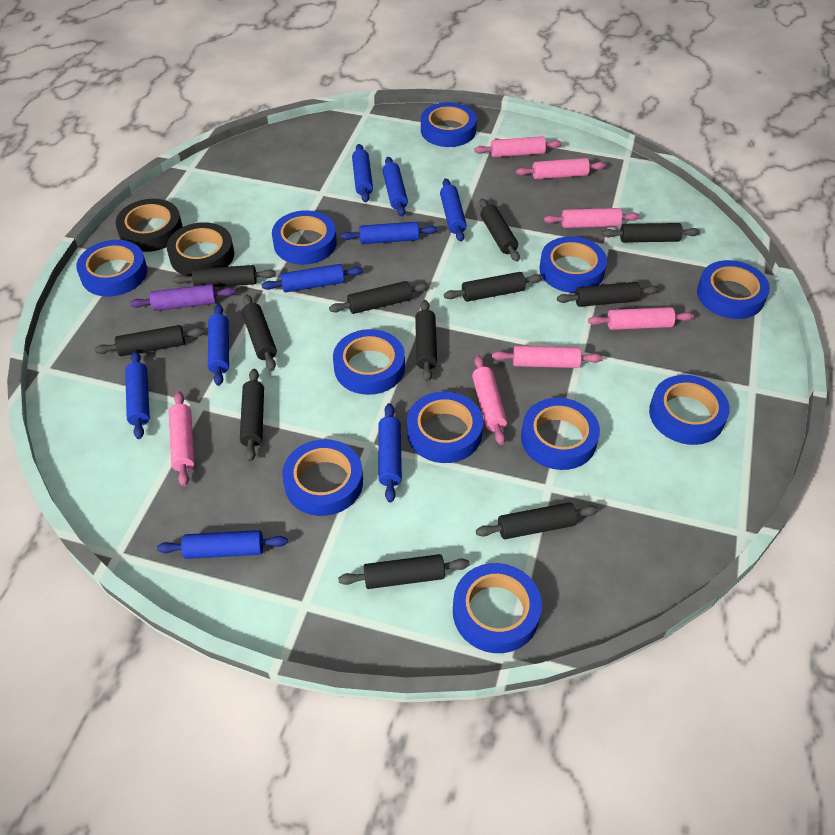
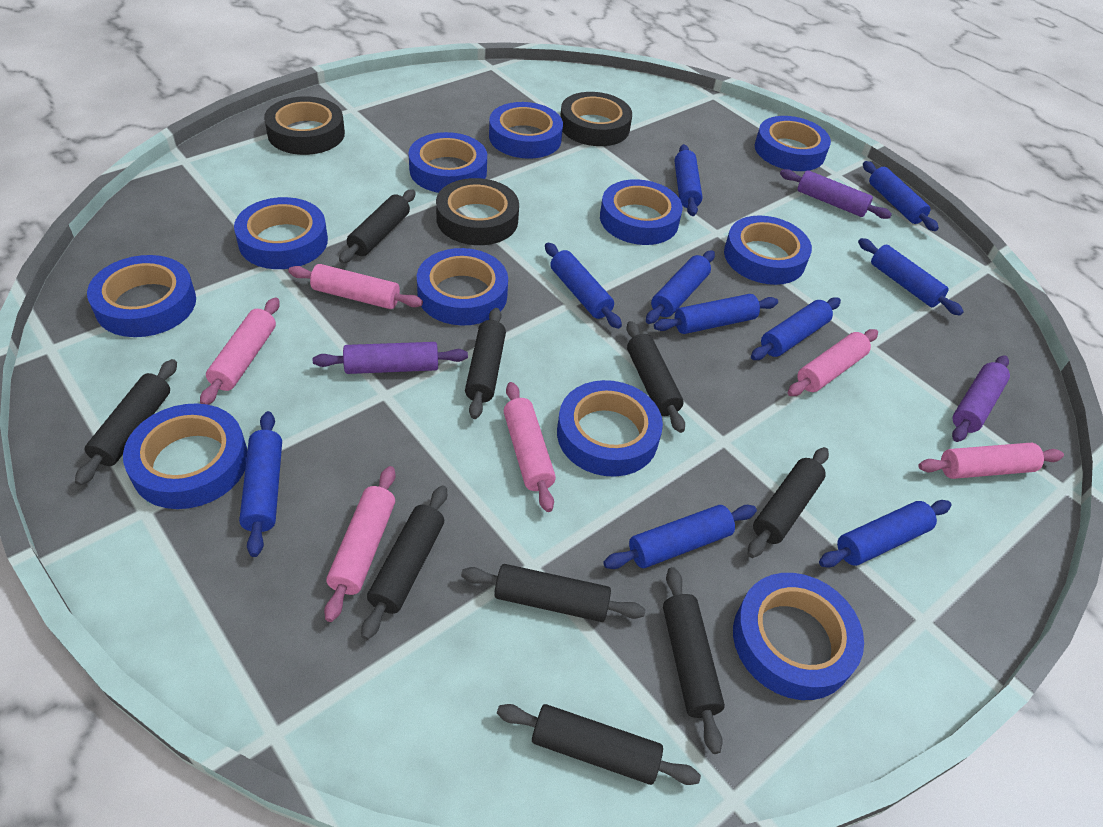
black rolling pin: 12 -> 9
black tape: 2 -> 3
blue rolling pin: 9 -> 10
pink rolling pin: 7 -> 6
purple rolling pin: 1 -> 3

